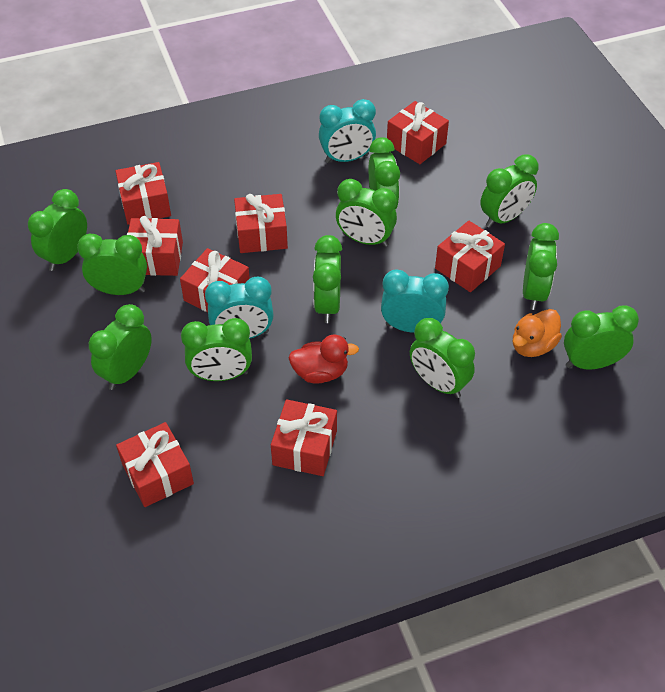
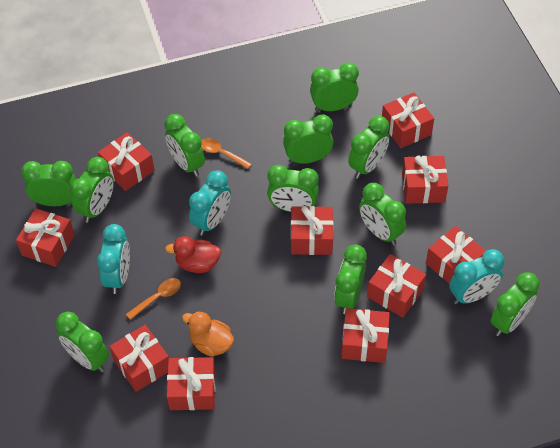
orange spoon: 0 -> 2
red gift: 8 -> 10

